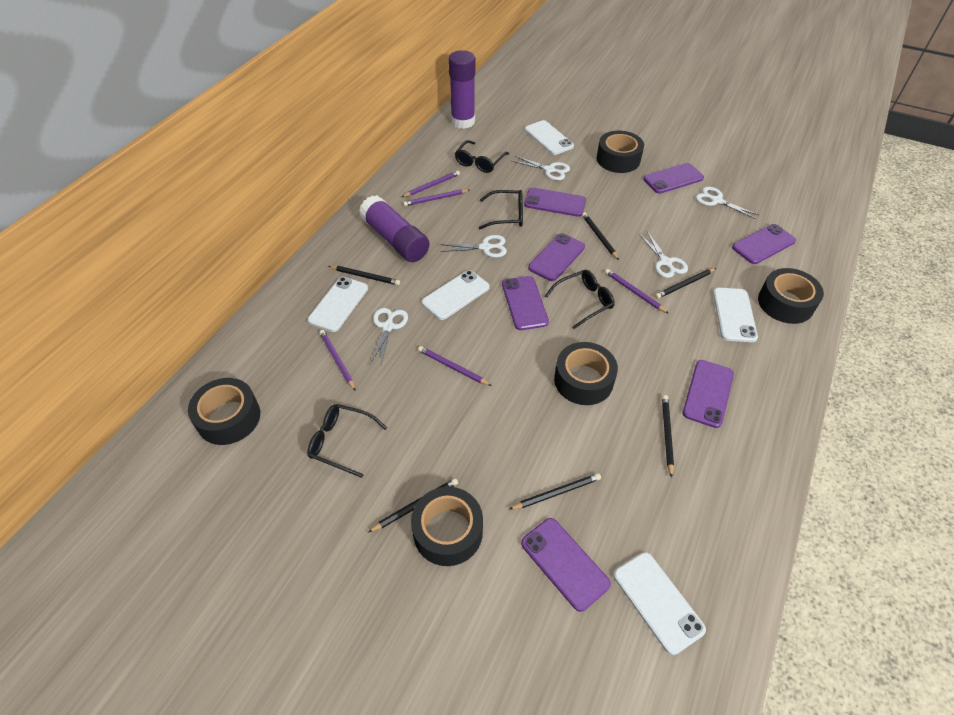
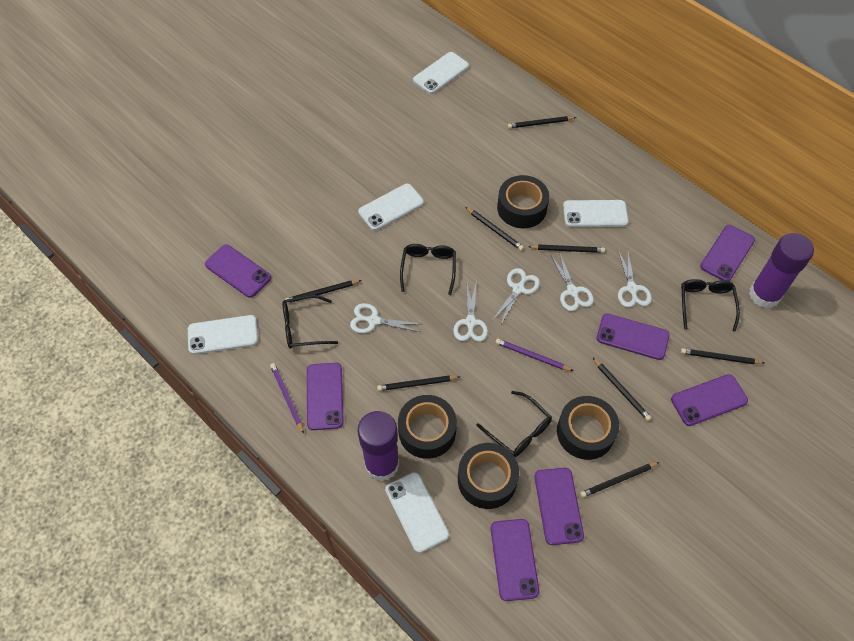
black pencil: 6 -> 8
black tape: 5 -> 4
purple pencil: 5 -> 2

